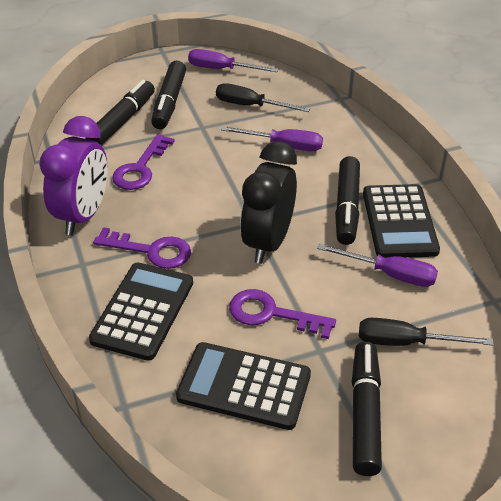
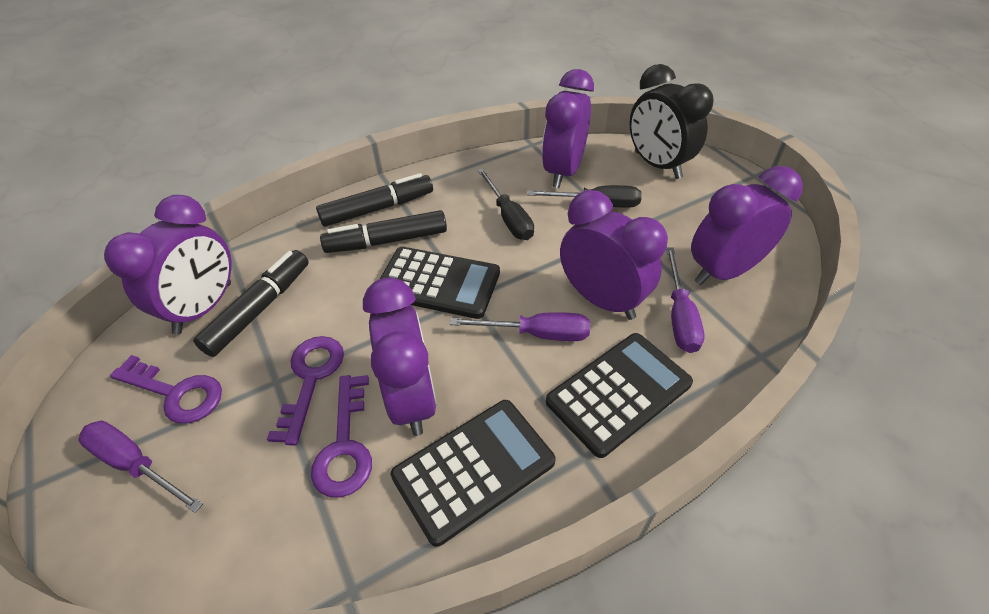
black marker: 4 -> 3
purple clock: 1 -> 5

